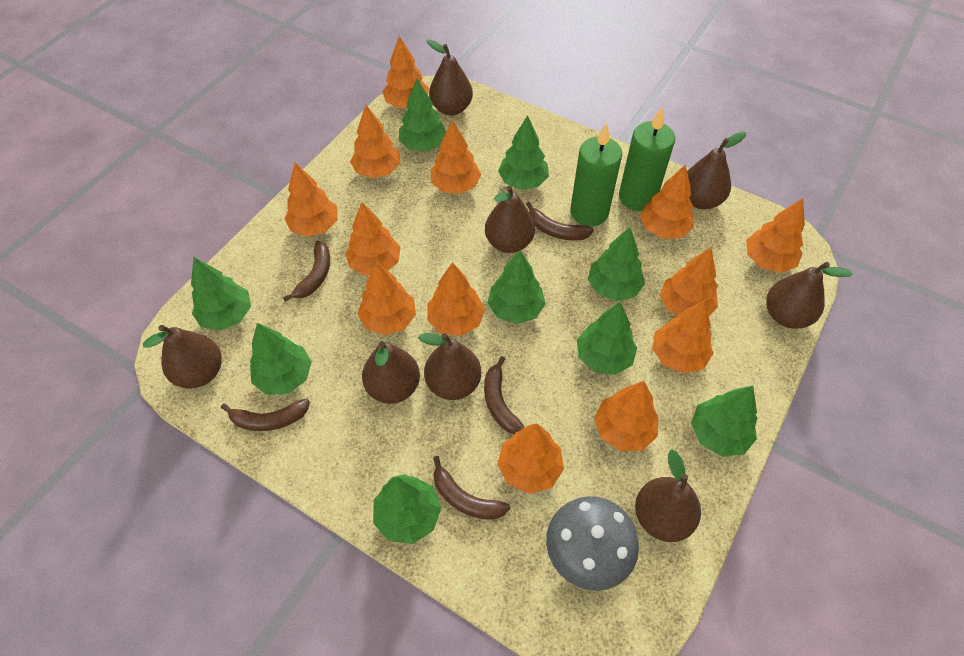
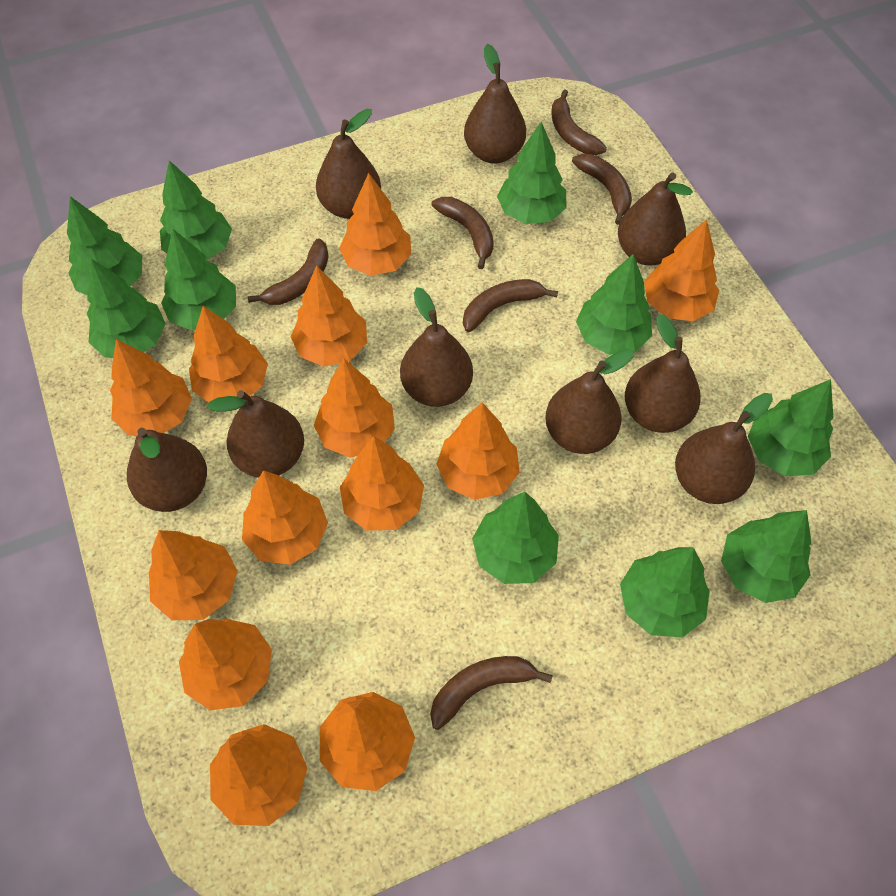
brown banana: 5 -> 6
brown pear: 8 -> 9
green candle: 2 -> 0
green tree: 9 -> 10
grey mushroom: 1 -> 0

